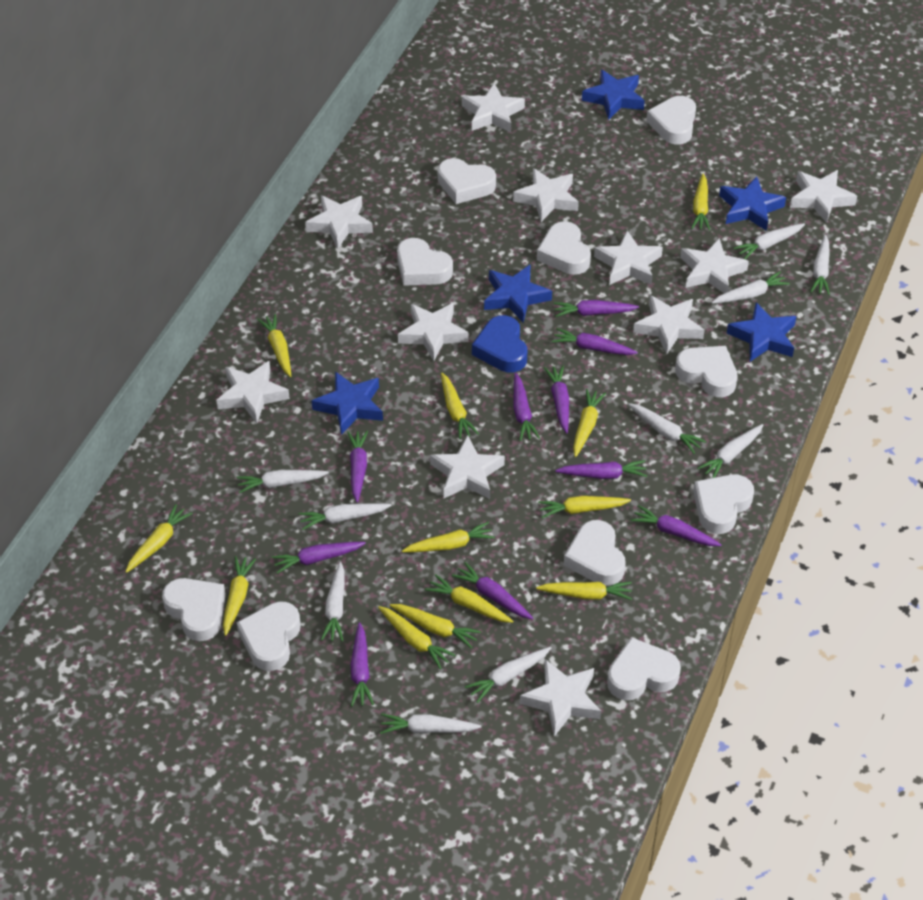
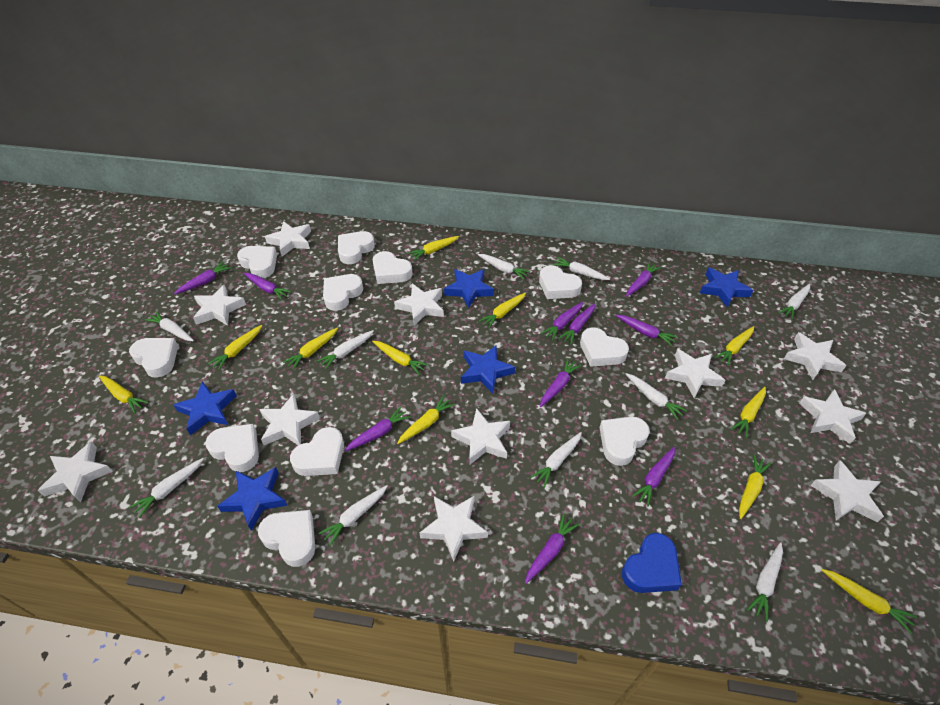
white heart: 10 -> 11
yellow carrot: 12 -> 11

